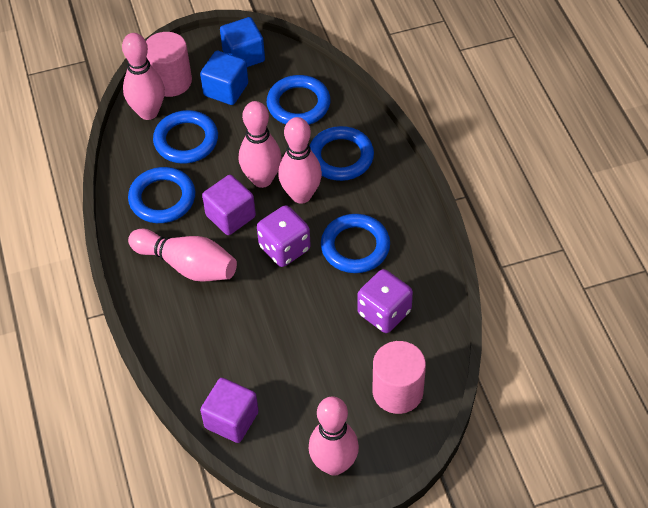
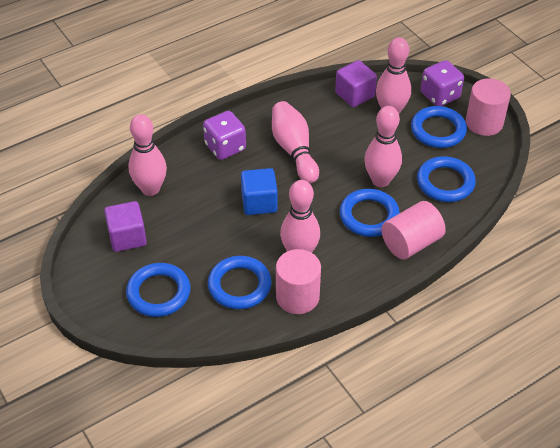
blue cube: 2 -> 1
pink cylinder: 2 -> 3

